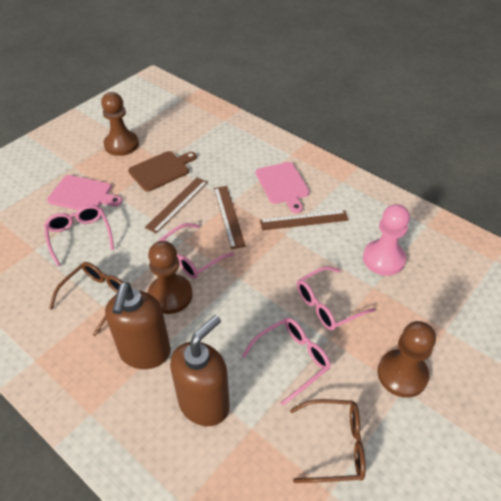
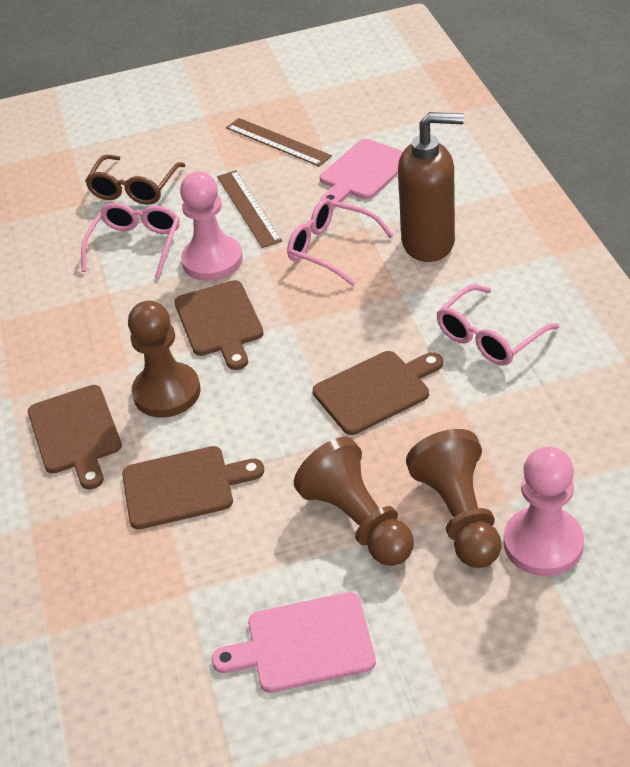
brown cutting board: 1 -> 4
brown glasses: 2 -> 1
brown ruler: 3 -> 2
brown soap dispenser: 2 -> 1
pink glasses: 4 -> 3
pink pawn: 1 -> 2

